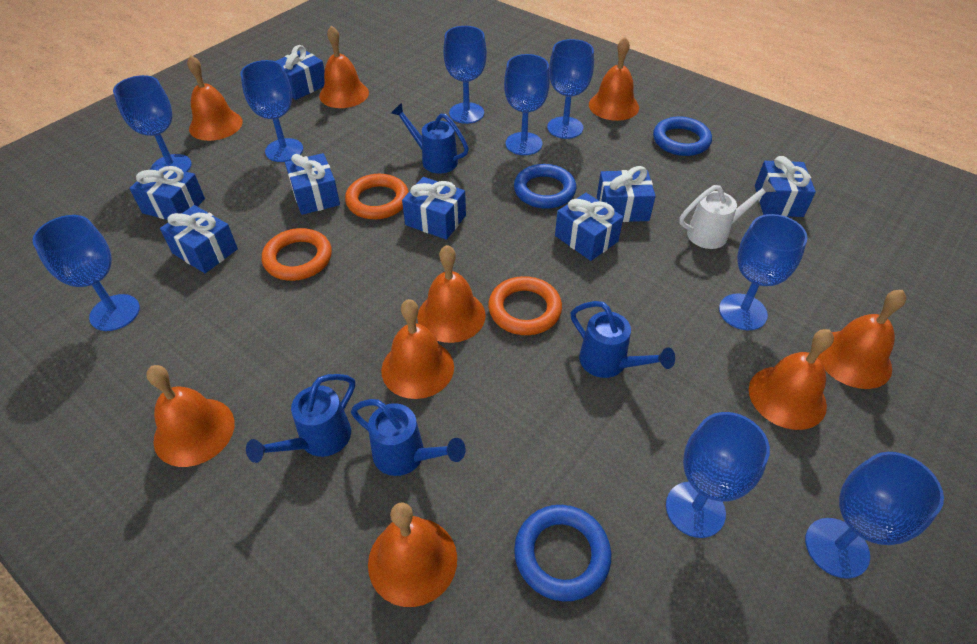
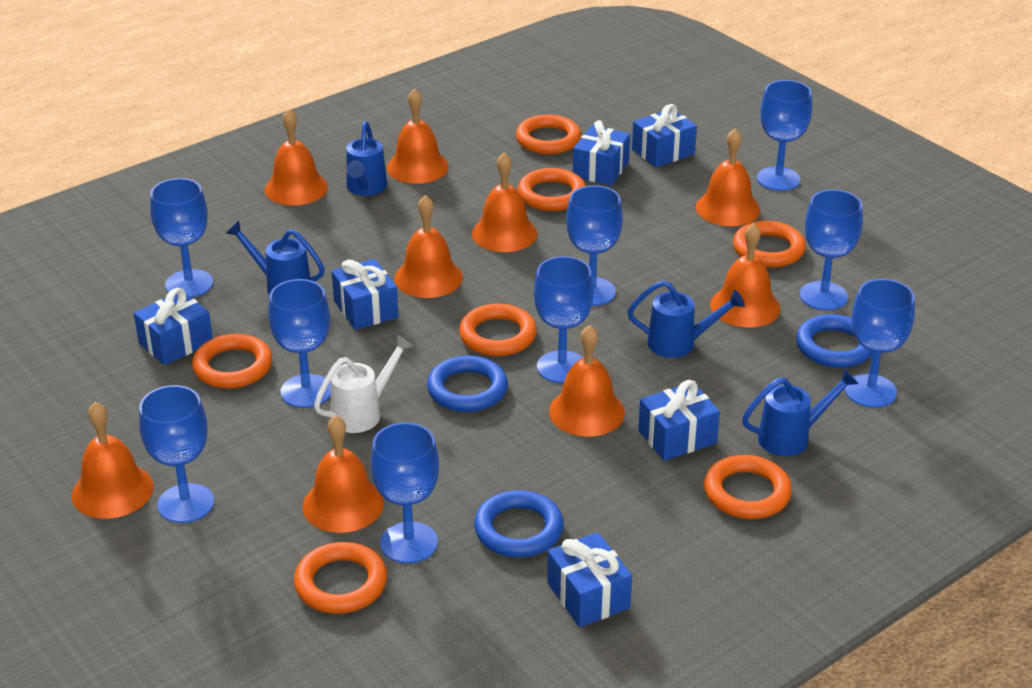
blue gift: 8 -> 6
orange ring: 3 -> 7

